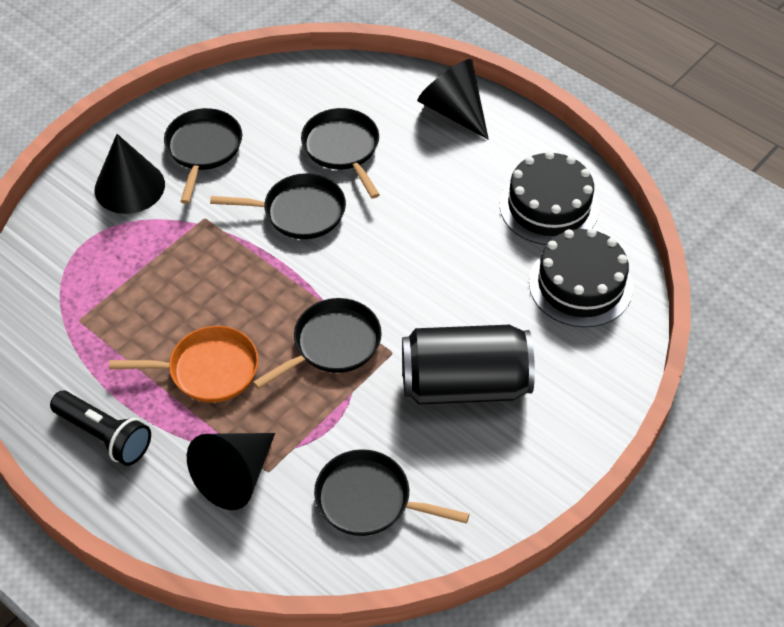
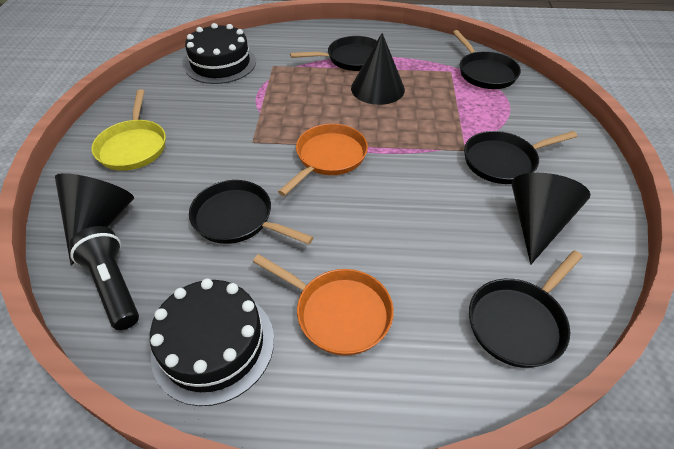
black can: 1 -> 0
orange pan: 1 -> 2
yellow pan: 0 -> 1

